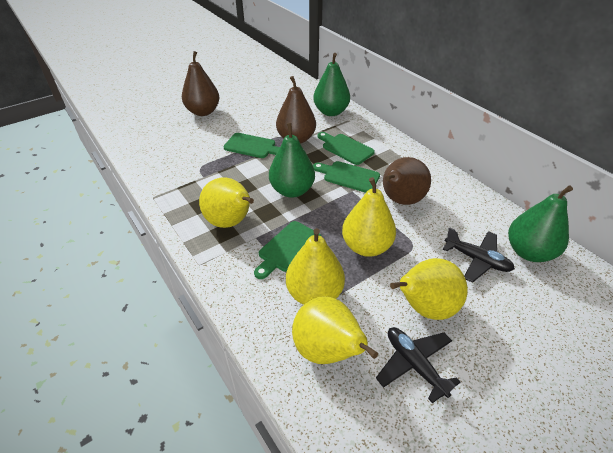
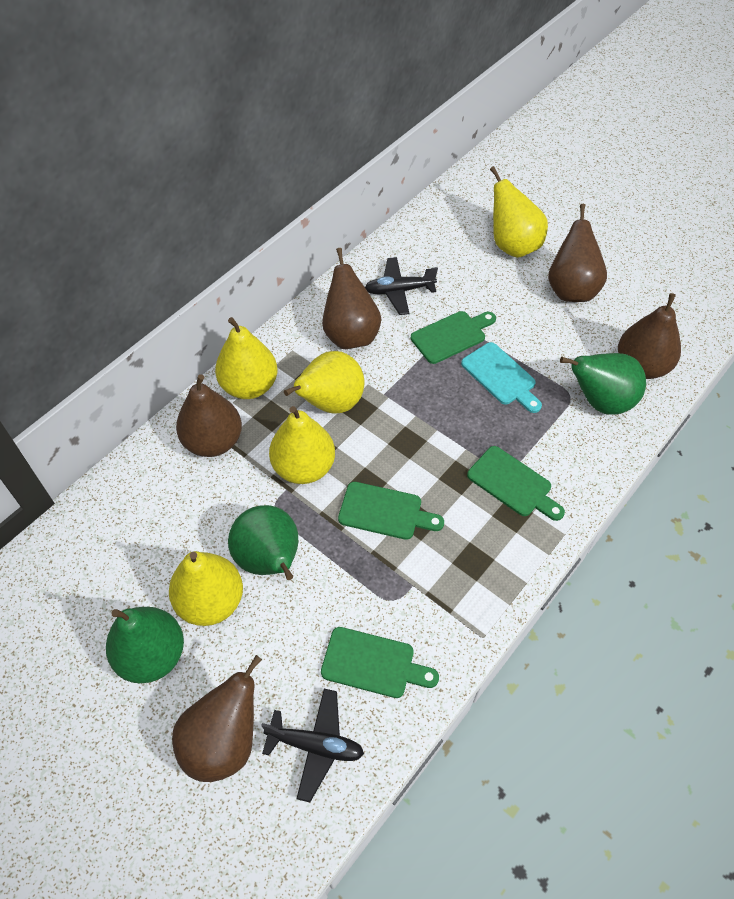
brown pear: 3 -> 5
turquoise cutting board: 0 -> 1

